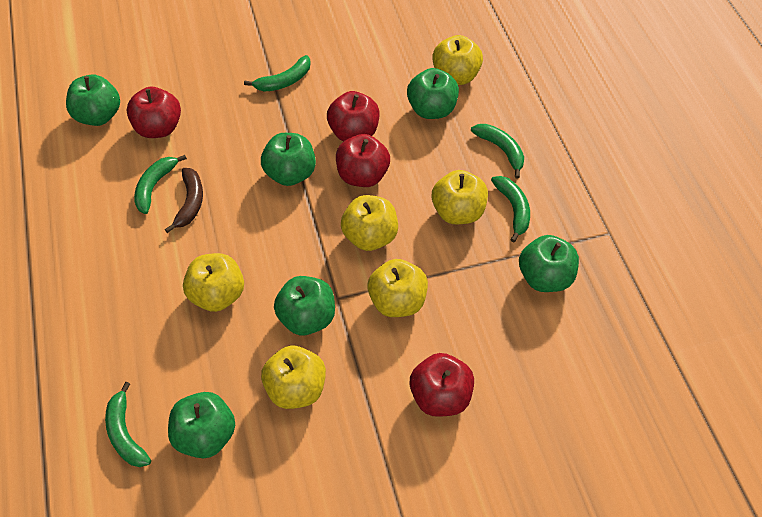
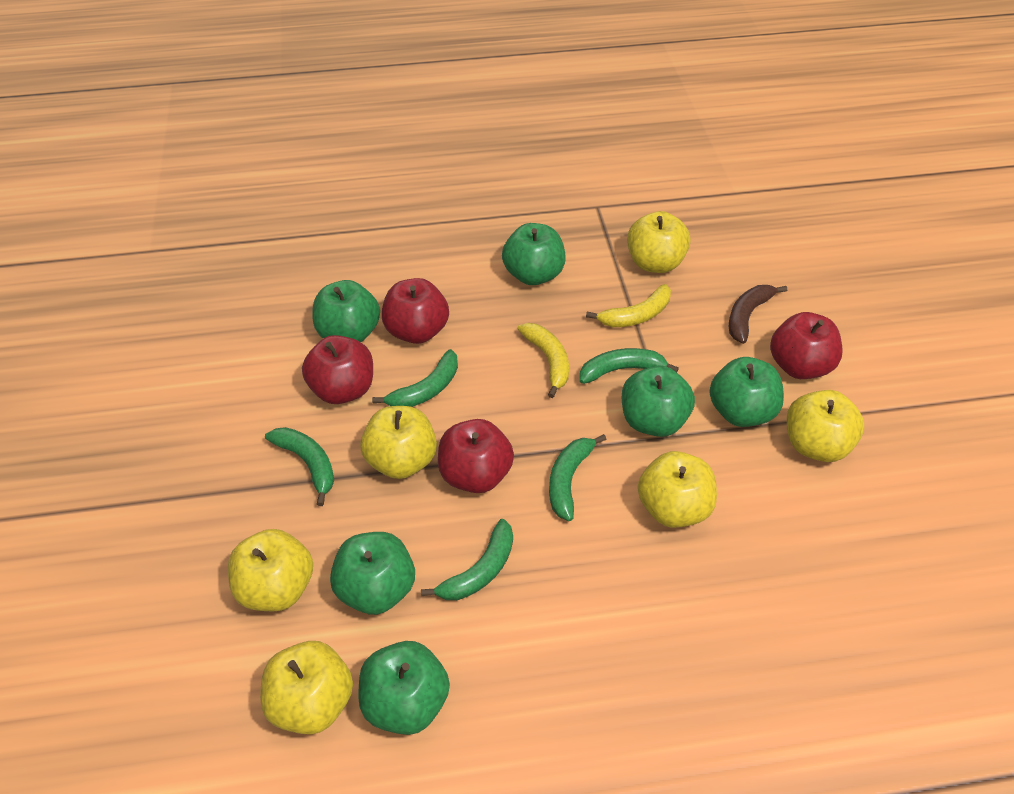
yellow banana: 0 -> 2

